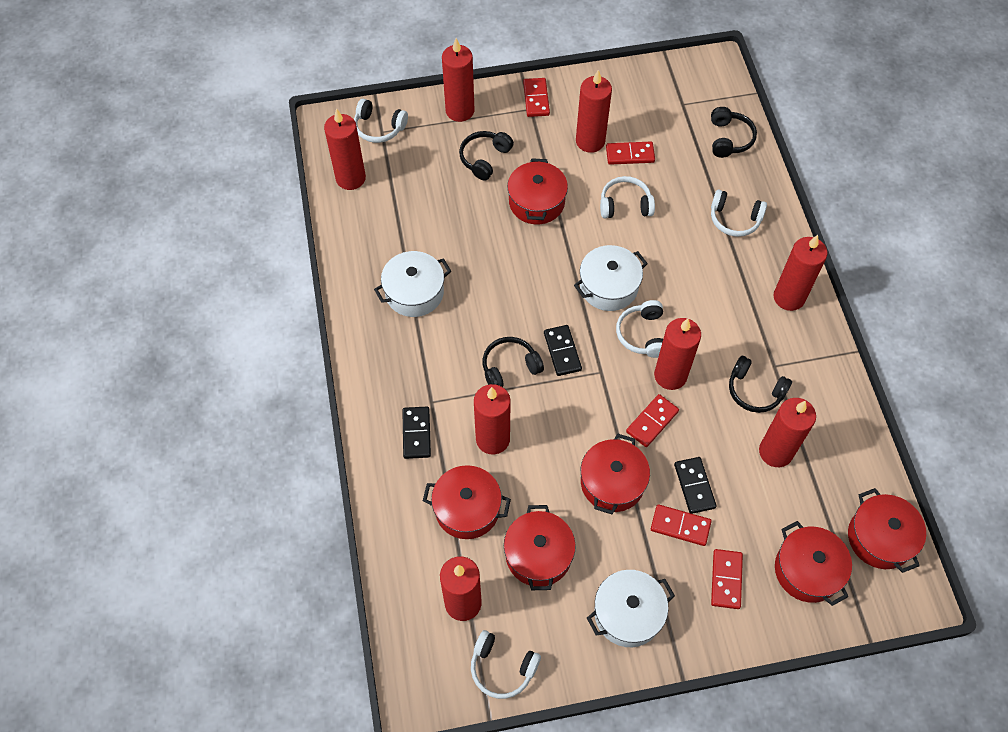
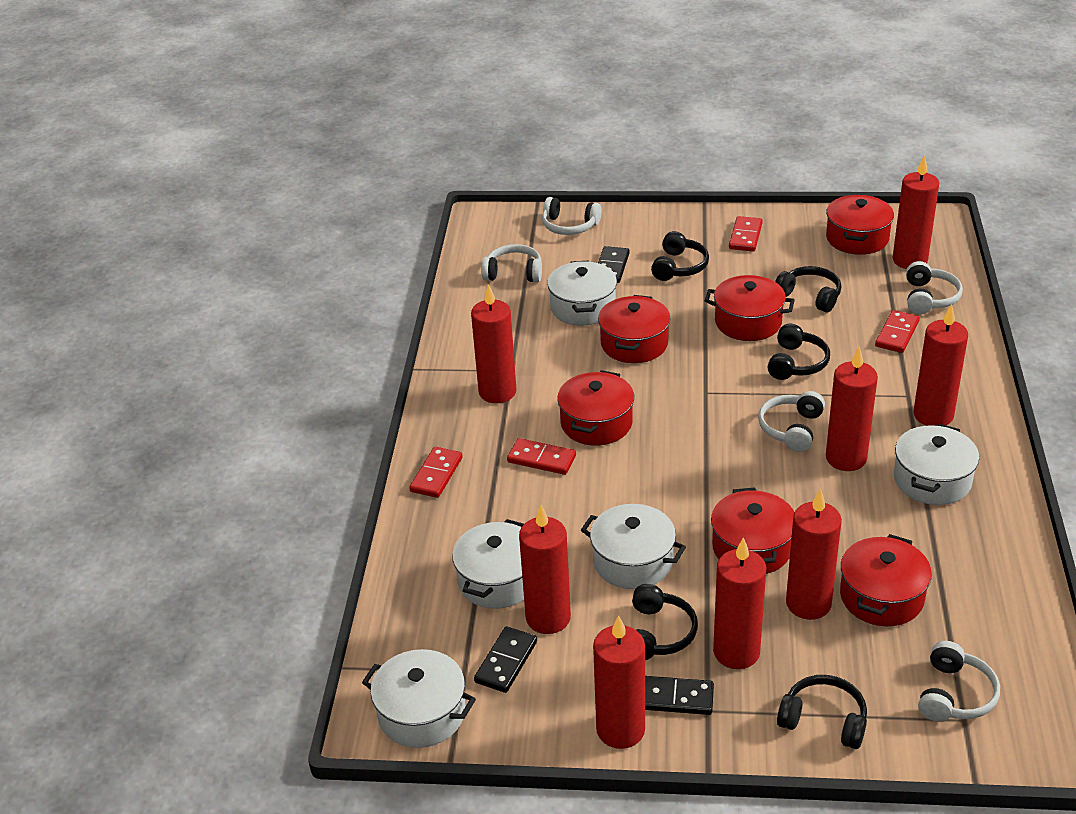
black headphones: 4 -> 5
red domino: 5 -> 4
white pot: 3 -> 5

